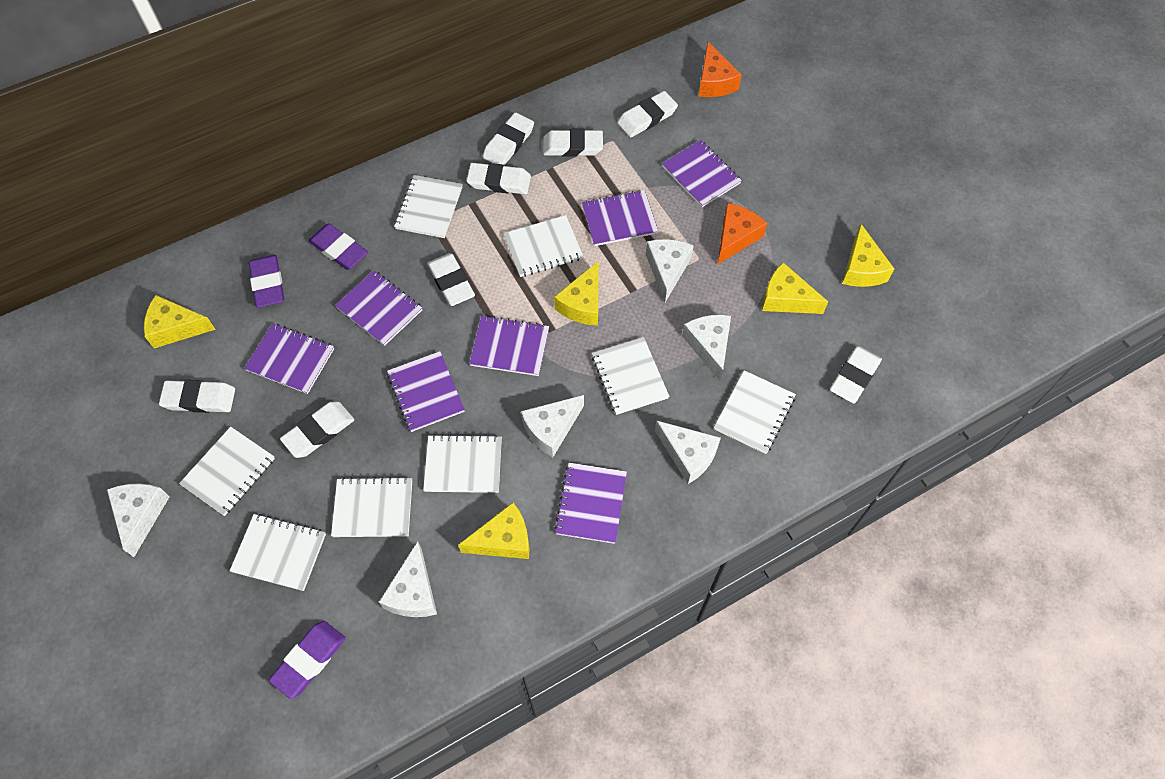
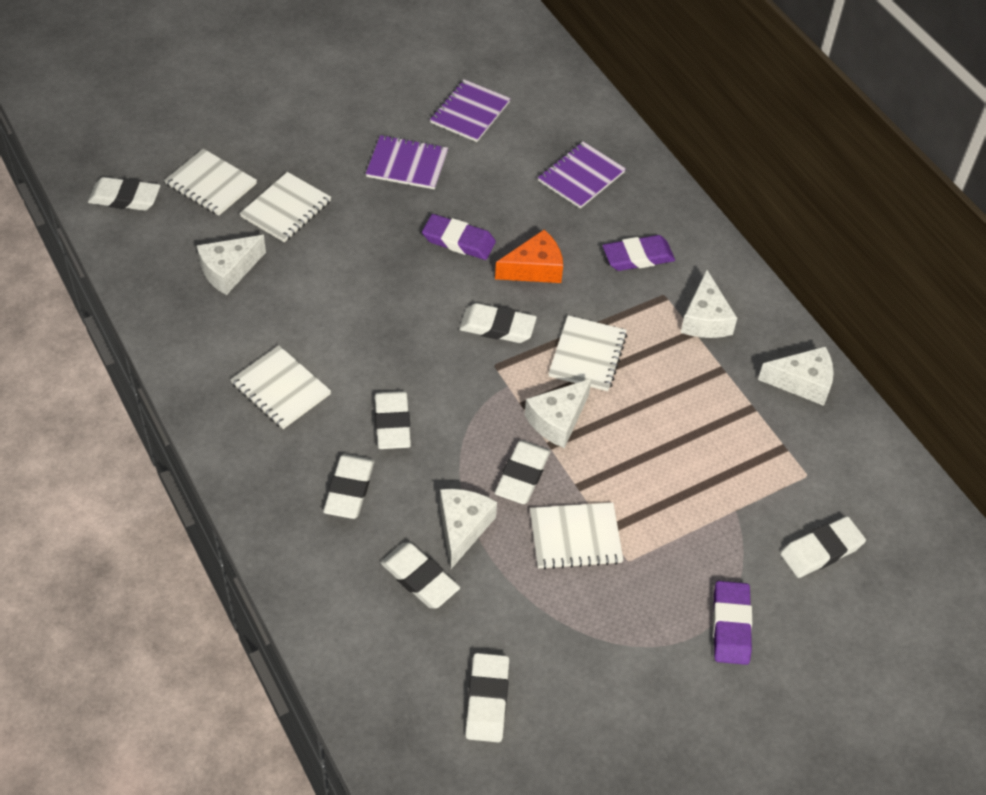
orange cheese: 2 -> 1
purple notebook: 7 -> 3
white cheese: 6 -> 5
white notebook: 8 -> 5
yellow cheese: 5 -> 0

